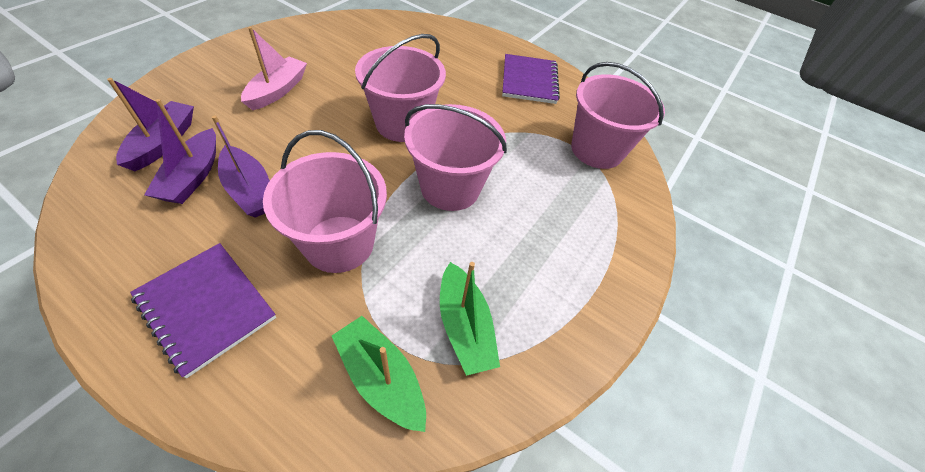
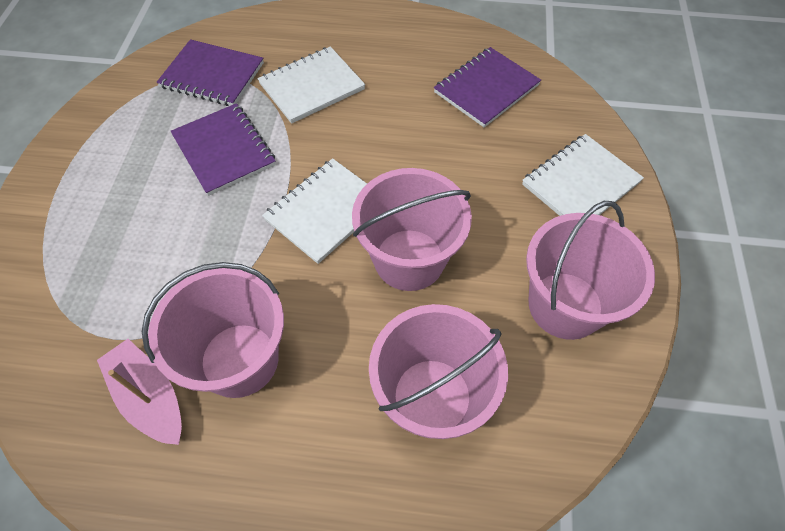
green boat: 2 -> 0
purple boat: 3 -> 0
purple notebook: 2 -> 3
white notebook: 0 -> 3

